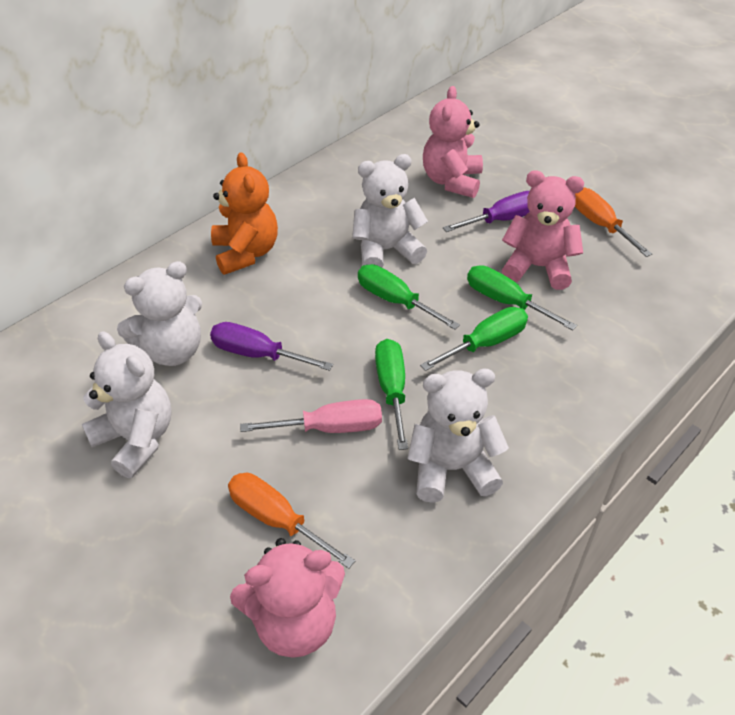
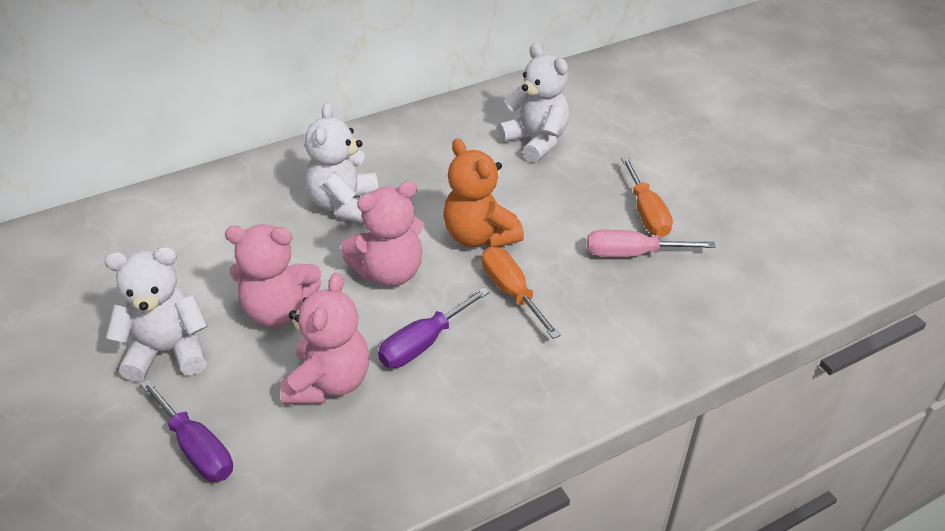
green screwdriver: 4 -> 0
white teddy bear: 4 -> 3

